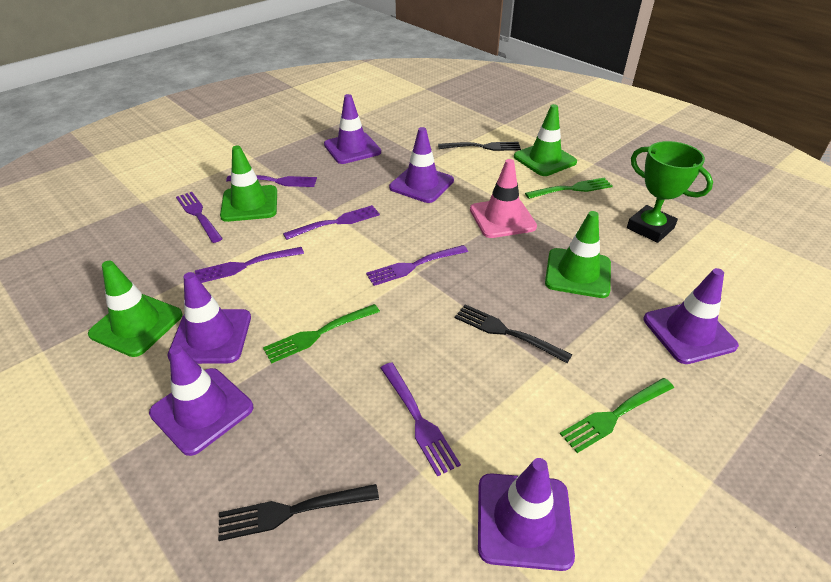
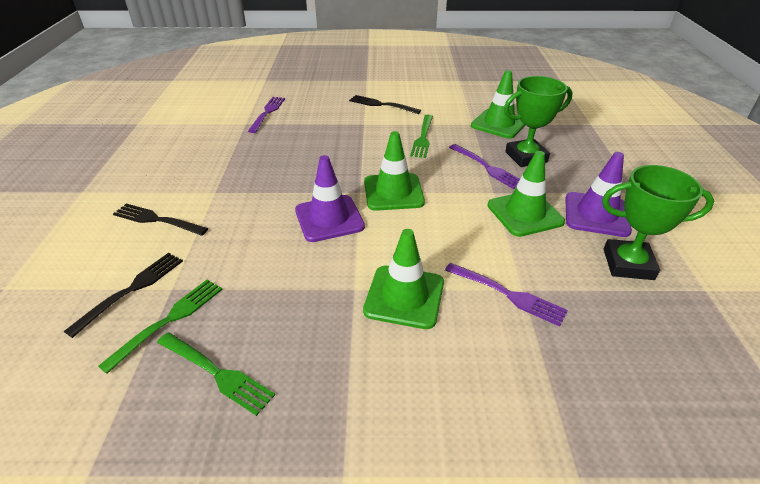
green trophy: 1 -> 2
pink traffic cone: 1 -> 0
purple fork: 6 -> 3
purple traffic cone: 6 -> 2

